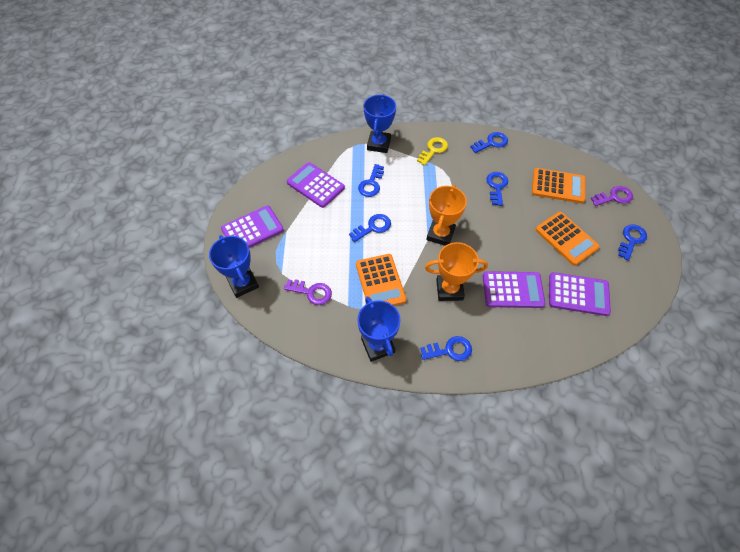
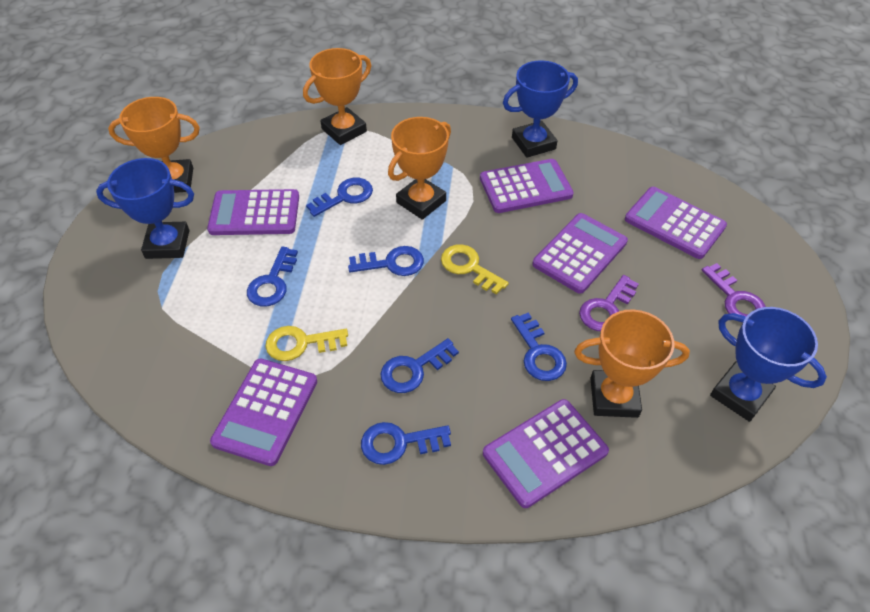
orange calculator: 3 -> 0
orange trophy: 2 -> 4
purple calculator: 4 -> 6
yellow key: 1 -> 2

